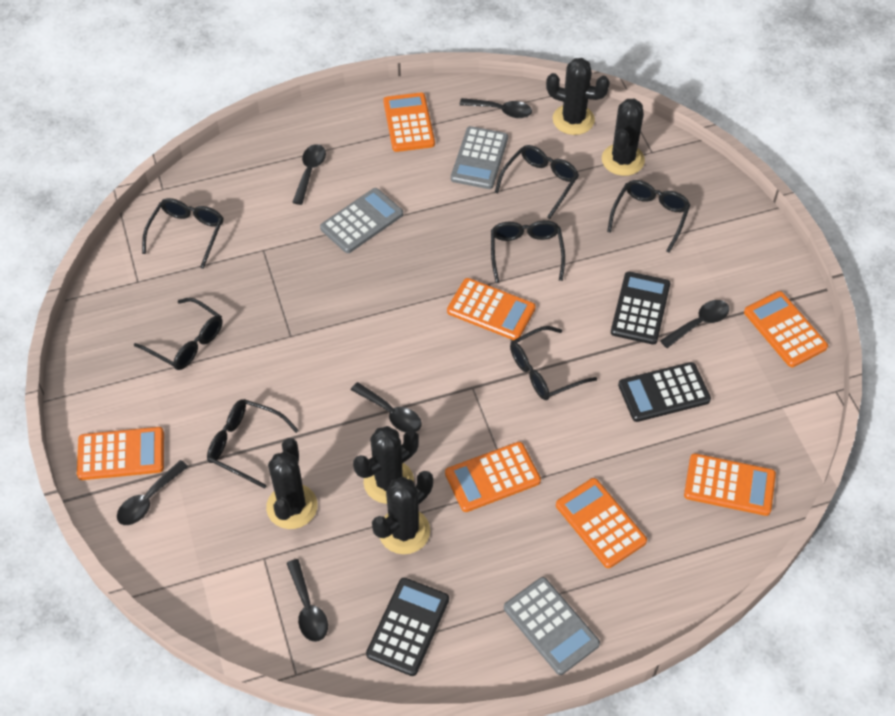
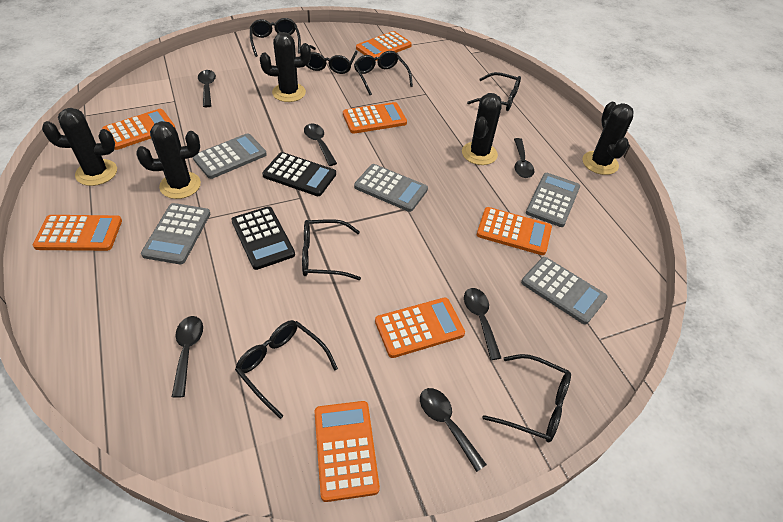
black calculator: 3 -> 2
grey calculator: 3 -> 5

